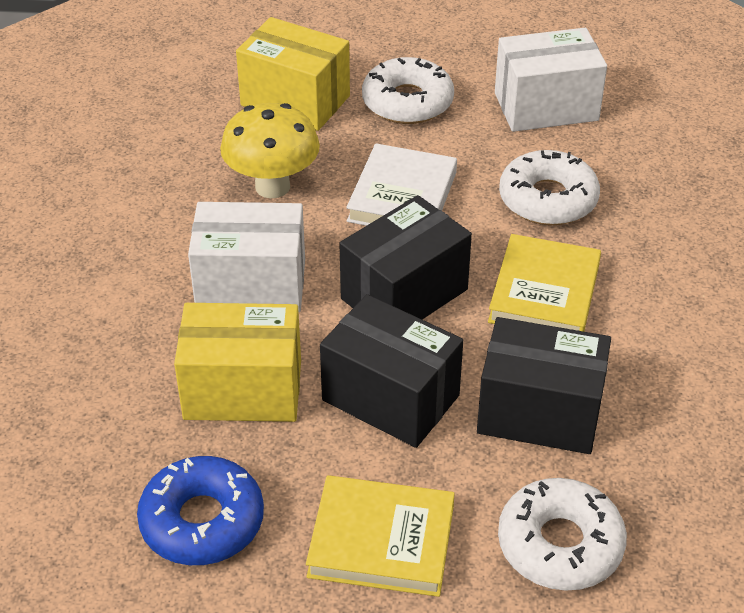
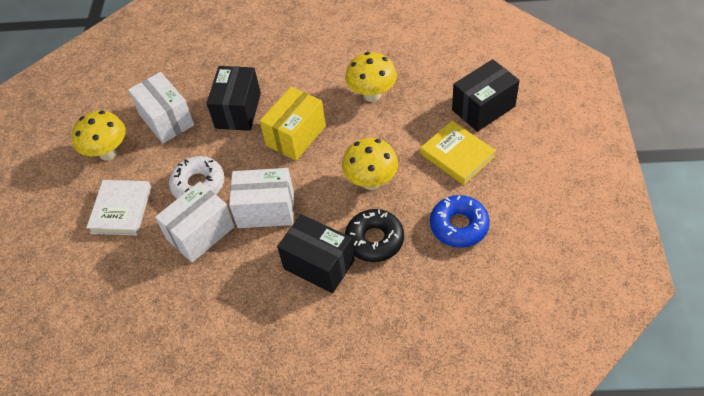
black donut: 0 -> 1
white box: 2 -> 3
white donut: 3 -> 1
yellow book: 2 -> 1
yellow box: 2 -> 1
yellow mushroom: 1 -> 3

